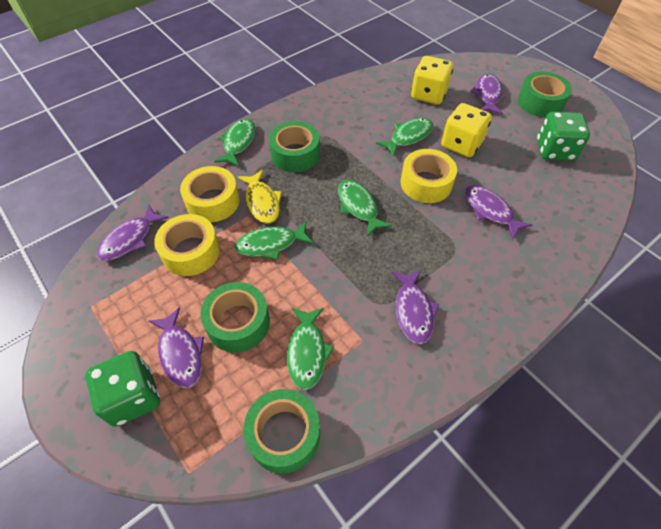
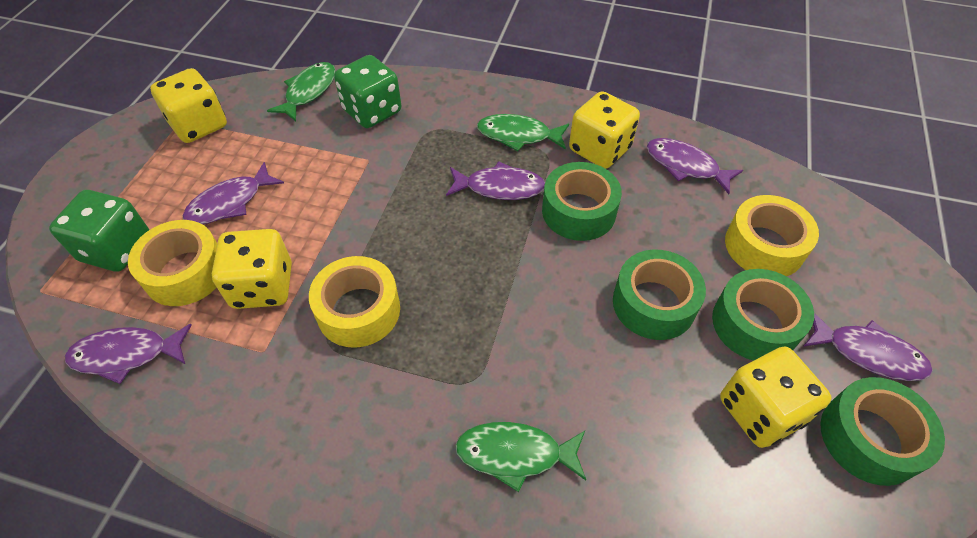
green fish: 5 -> 3
yellow dice: 2 -> 4
yellow fish: 1 -> 0

